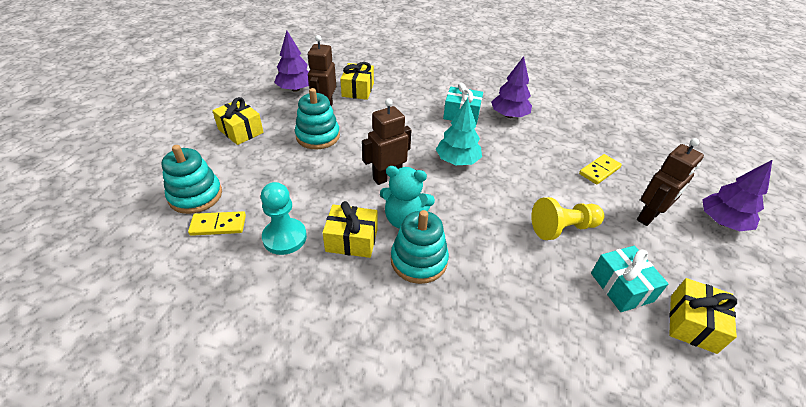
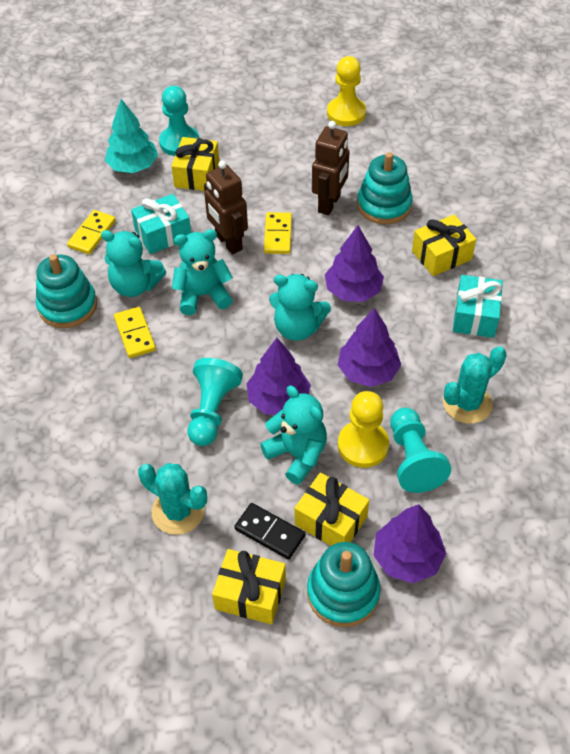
black domino: 0 -> 1
brown robot: 3 -> 2
purple tree: 3 -> 4
turquoise cactus: 0 -> 2
turquoise pawn: 1 -> 3
turquoise teddy bear: 1 -> 4
yellow domino: 2 -> 3
yellow pawn: 1 -> 2

